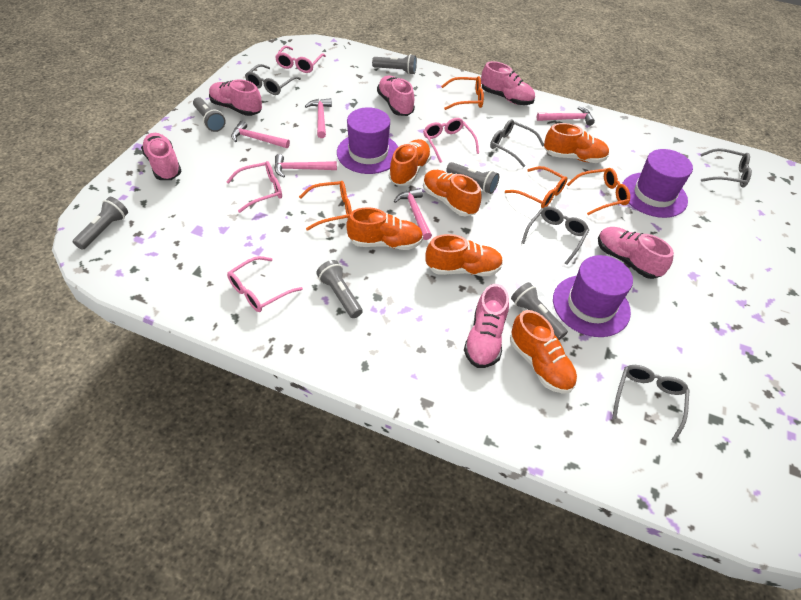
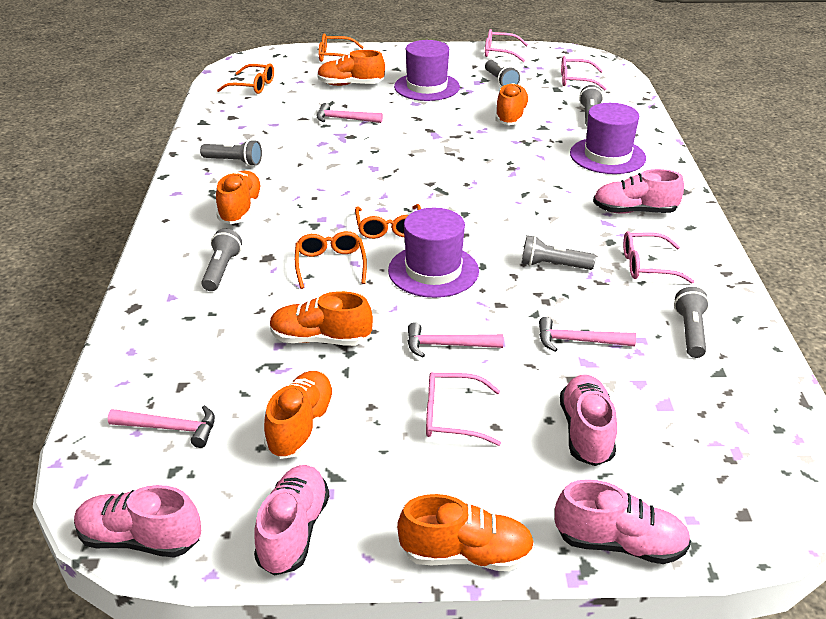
grey glasses: 5 -> 0
pink hammer: 5 -> 4
pink shoe: 6 -> 5

